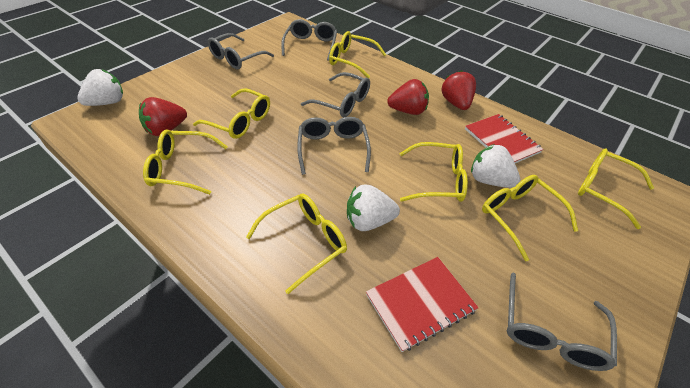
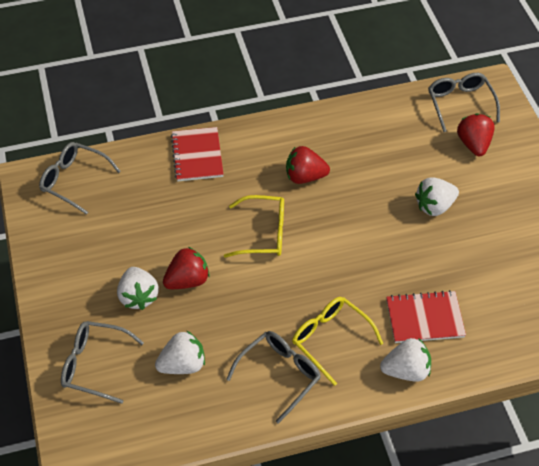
grey glasses: 5 -> 4
white strawberry: 3 -> 4
yellow glasses: 7 -> 2

